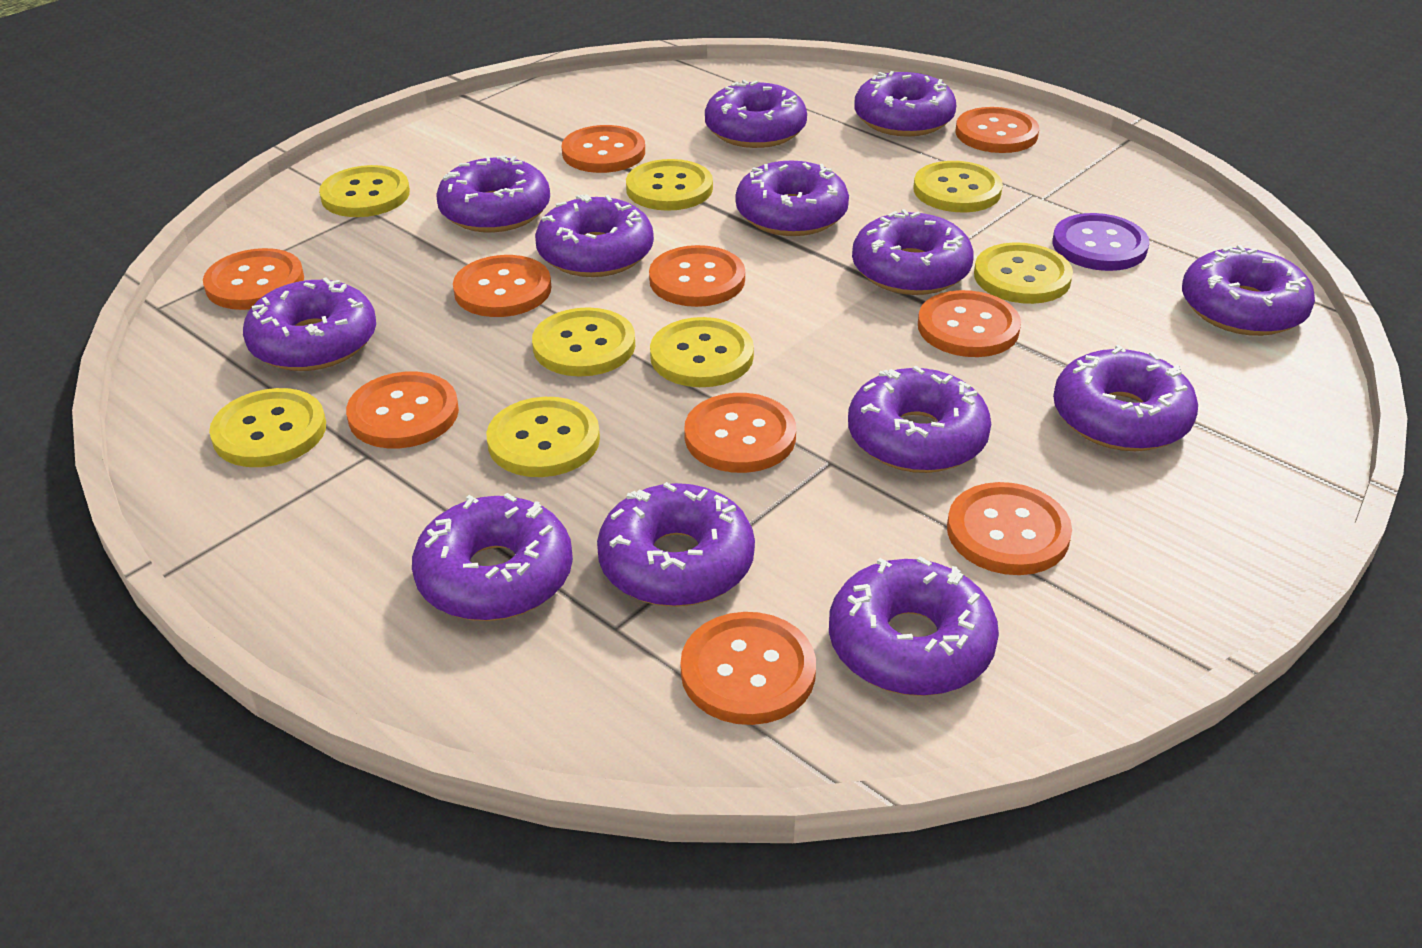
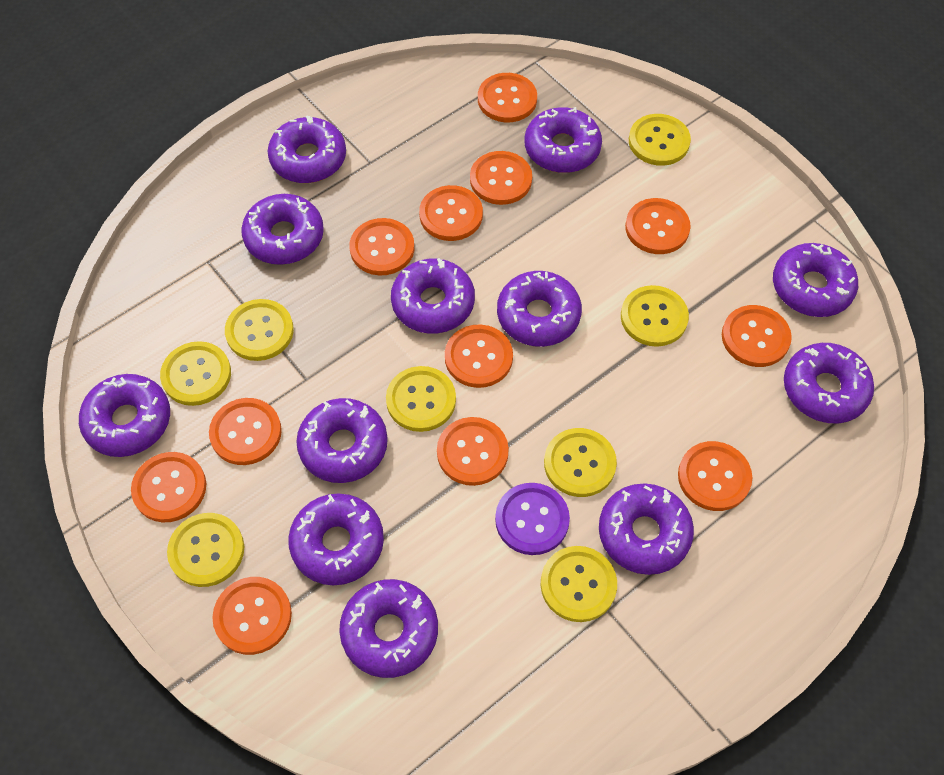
orange button: 10 -> 12
purple donut: 13 -> 12

